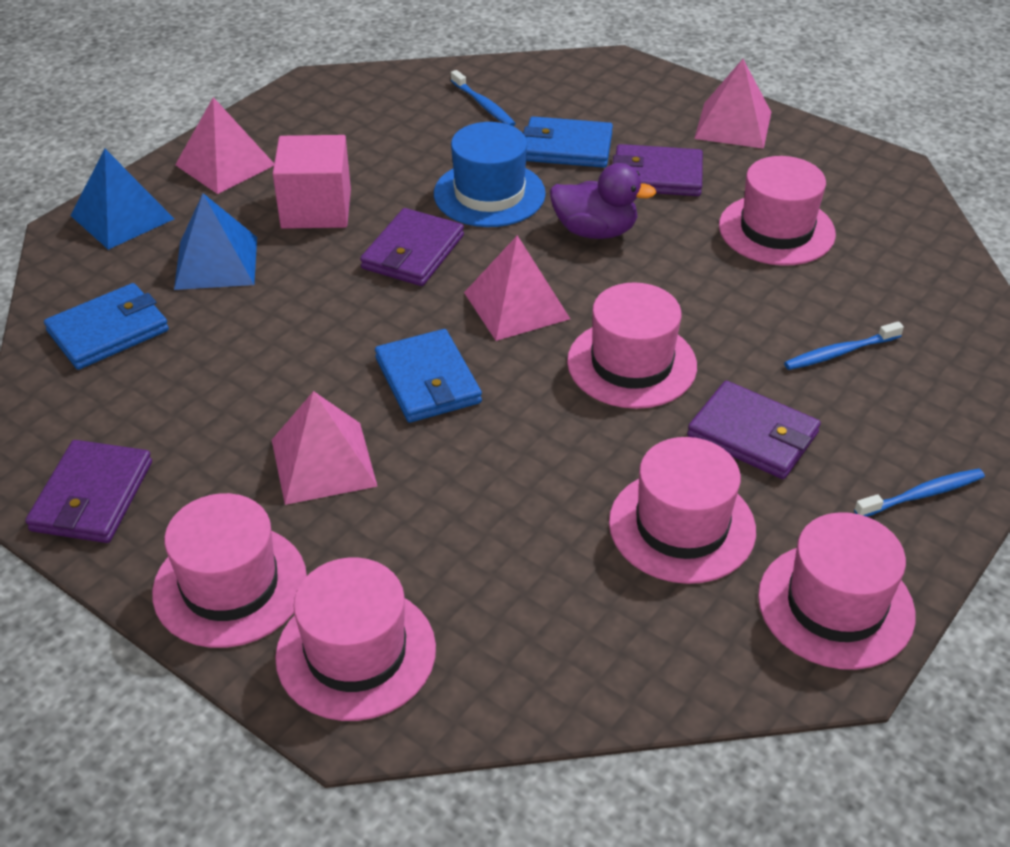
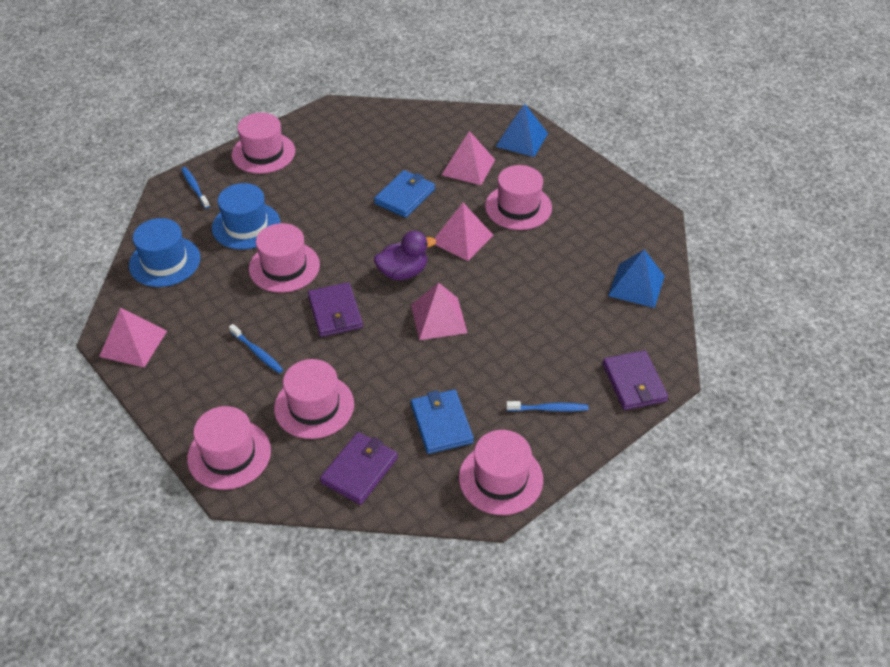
blue hat: 1 -> 2
blue wallet: 3 -> 2
pink cube: 1 -> 0
purple wallet: 4 -> 3

